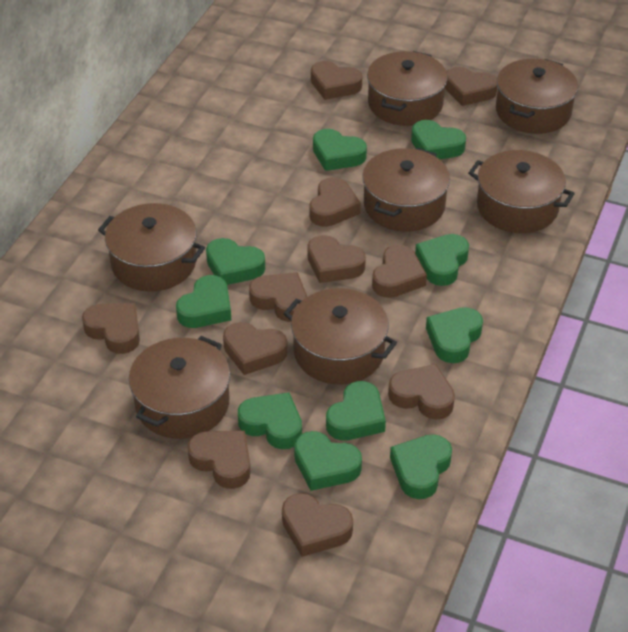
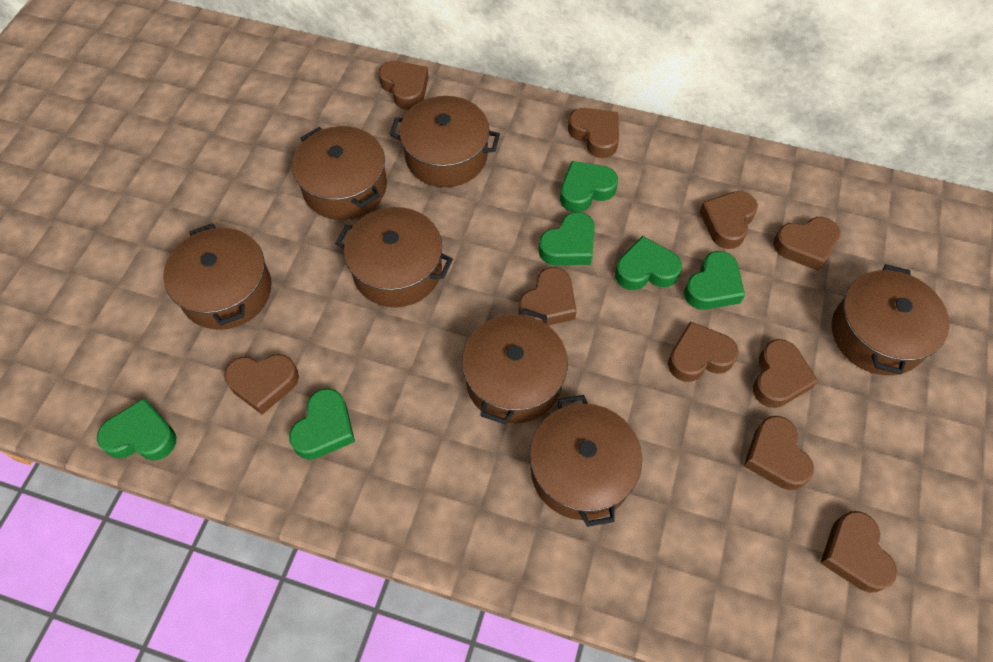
brown heart: 11 -> 10
green heart: 10 -> 6

